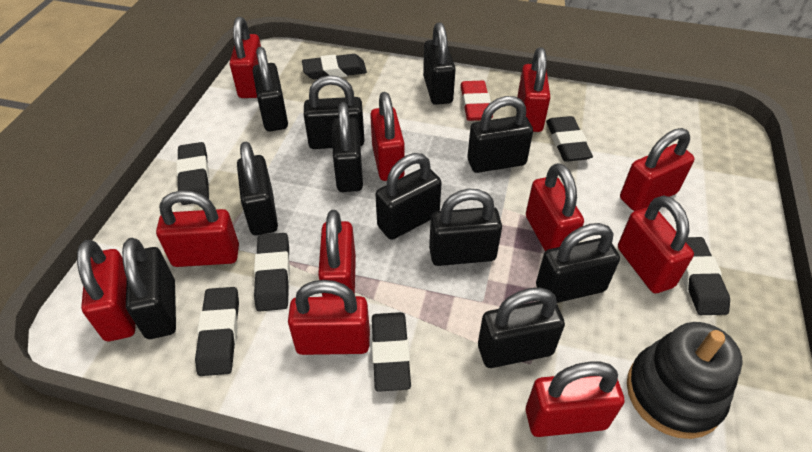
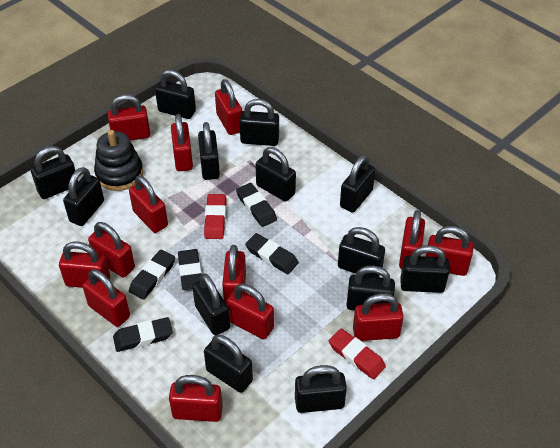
black eraser: 7 -> 5
black padlock: 11 -> 13
red eraser: 1 -> 2
red padlock: 11 -> 13

